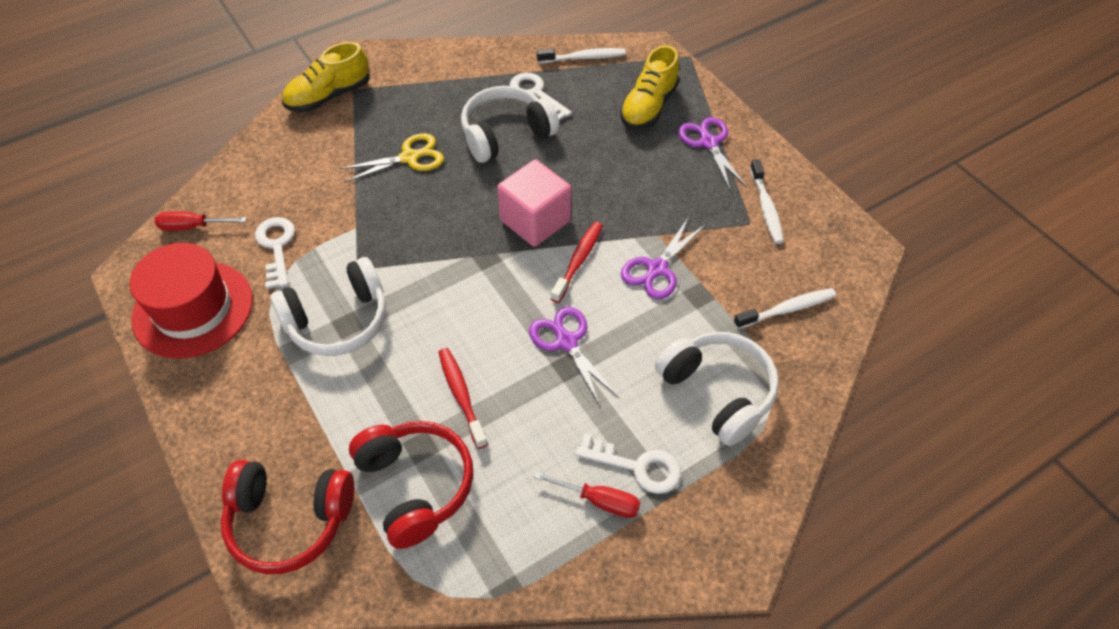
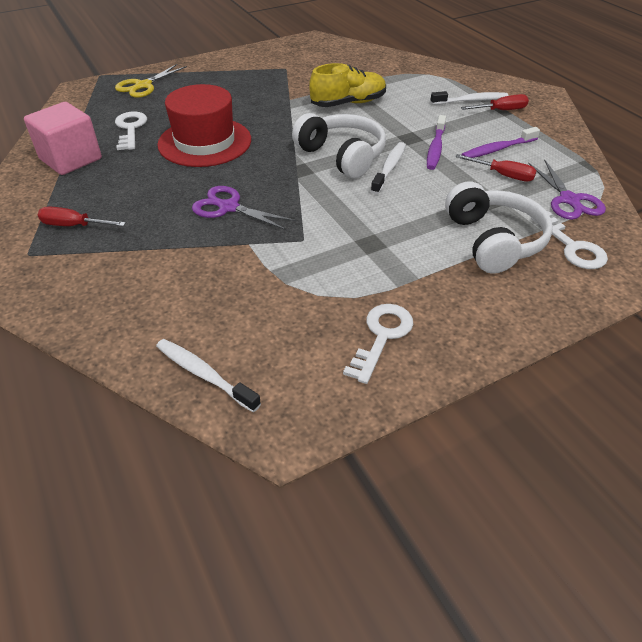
purple scissors: 3 -> 2
purple toothbrush: 0 -> 2
red headphones: 2 -> 0
red screwdriver: 2 -> 3
red toothbrush: 2 -> 0
white headphones: 3 -> 2
yellow shoe: 2 -> 1

